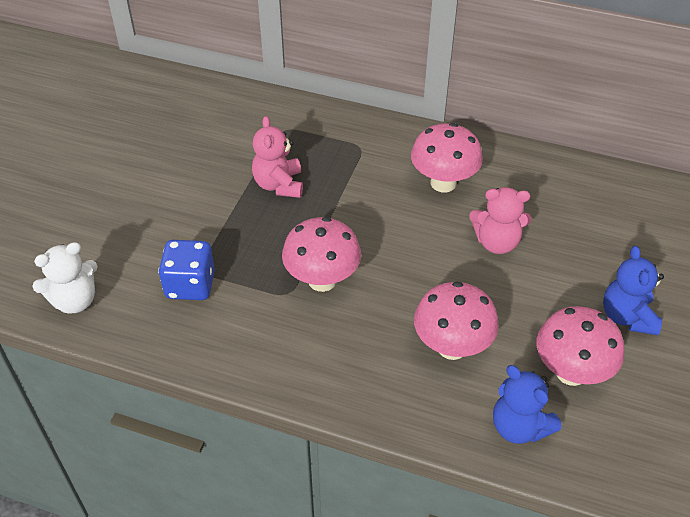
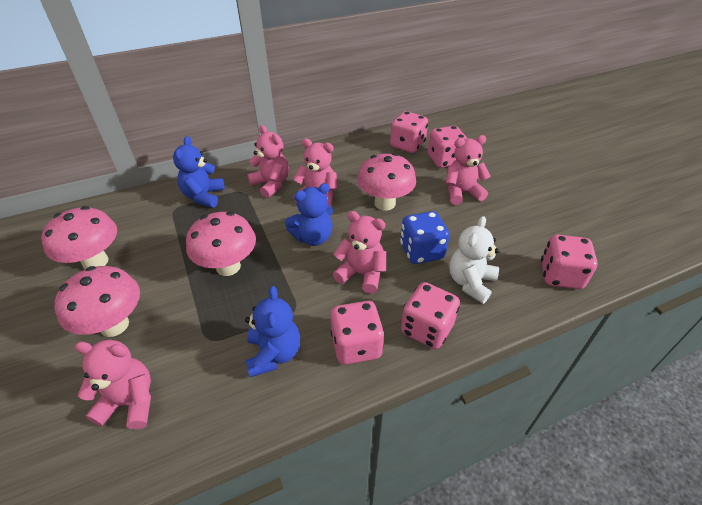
blue teddy bear: 2 -> 3
pink dice: 0 -> 5
pink teddy bear: 2 -> 5

